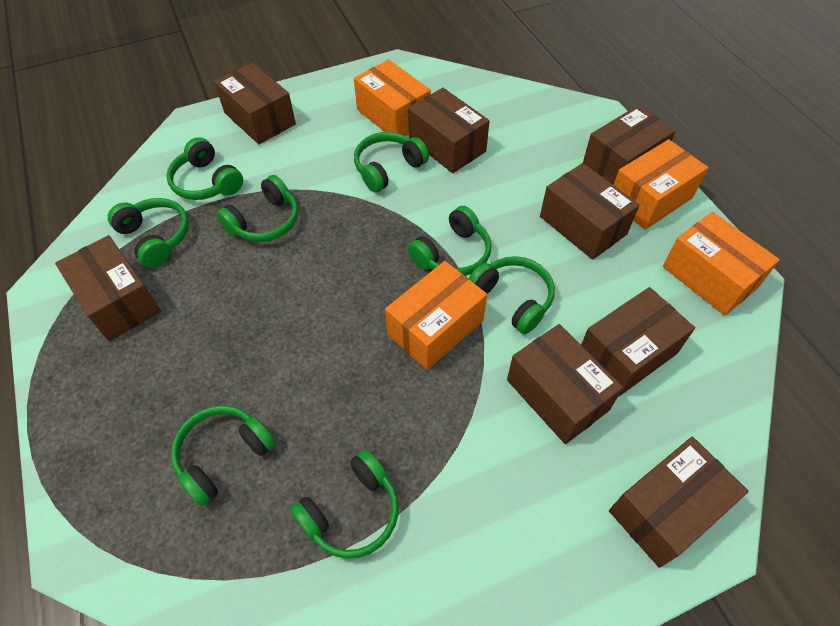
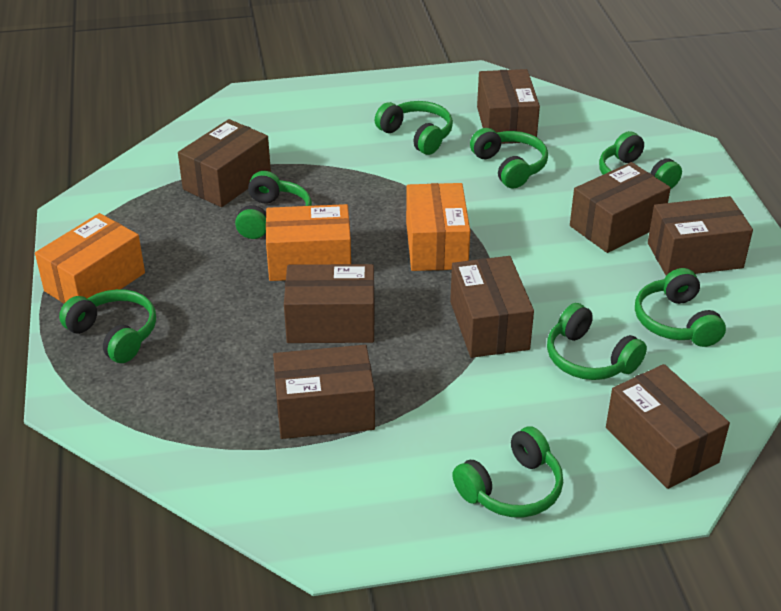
orange box: 4 -> 3

